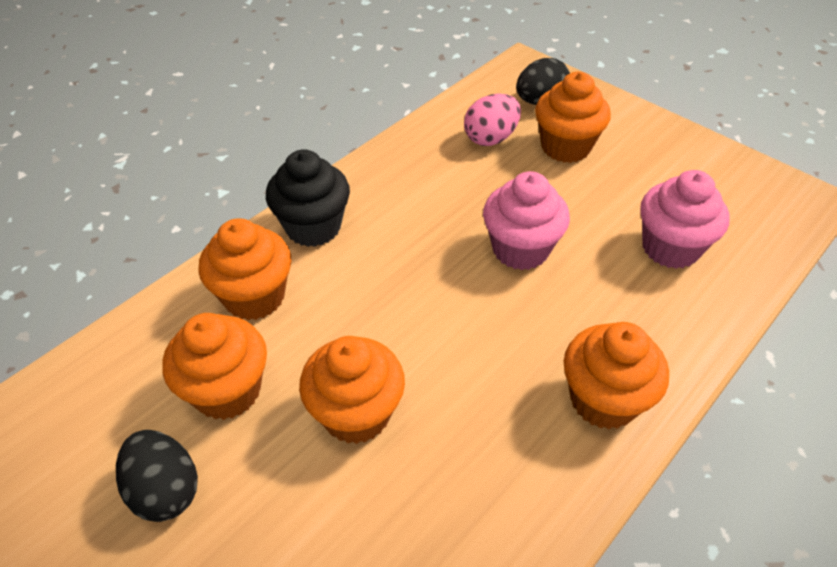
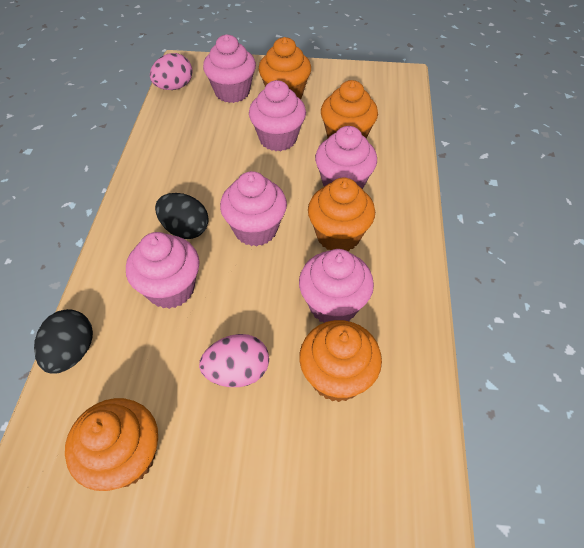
black cupcake: 1 -> 0
pink cupcake: 2 -> 6
pink egg: 1 -> 2

